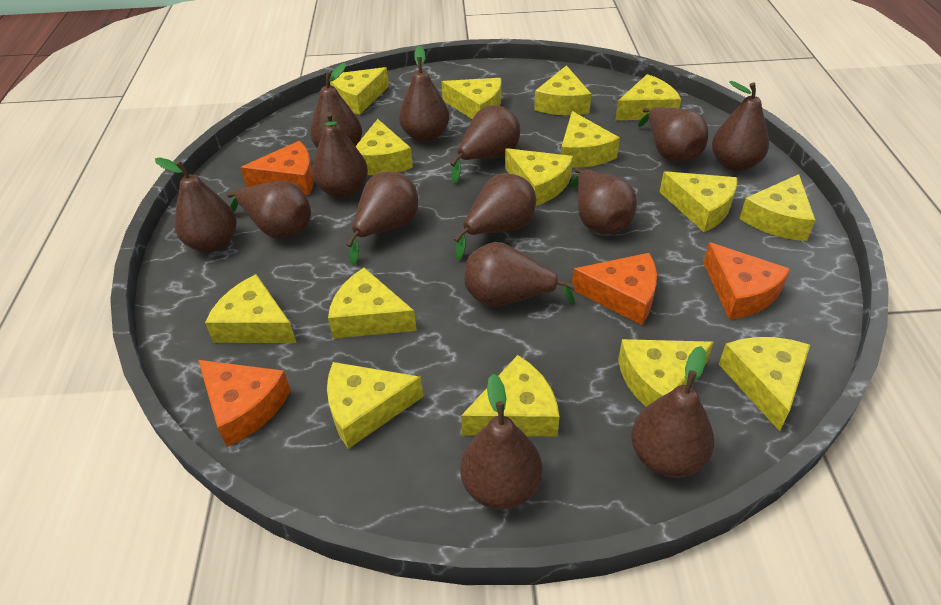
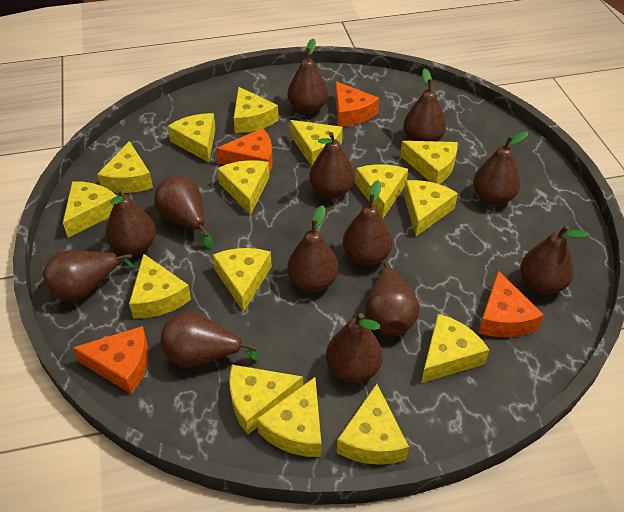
brown pear: 14 -> 13

